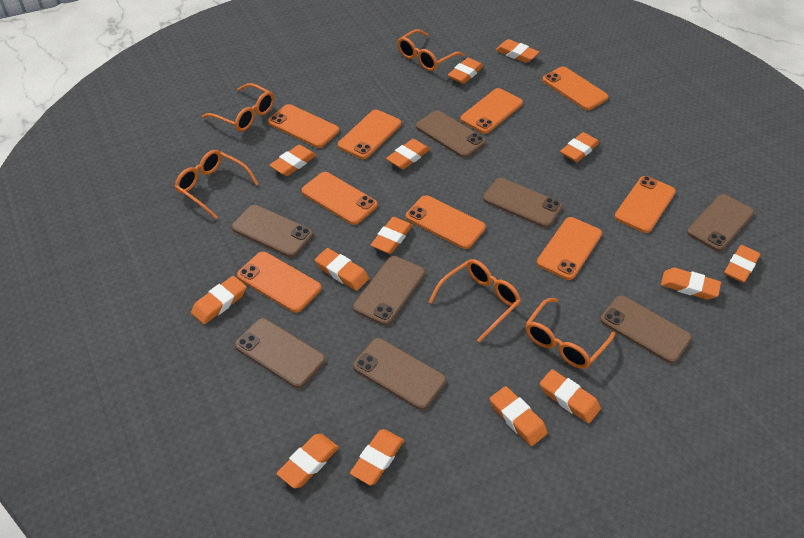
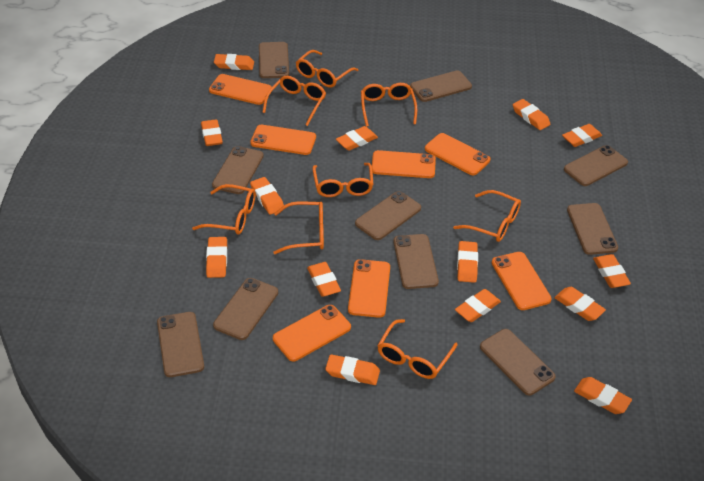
brown phone: 8 -> 10
orange glasses: 5 -> 8
orange phone: 9 -> 7

